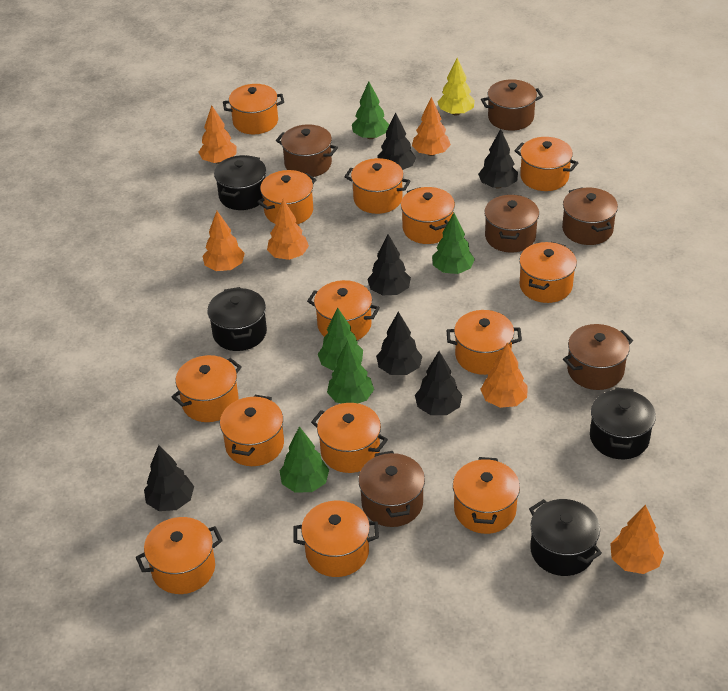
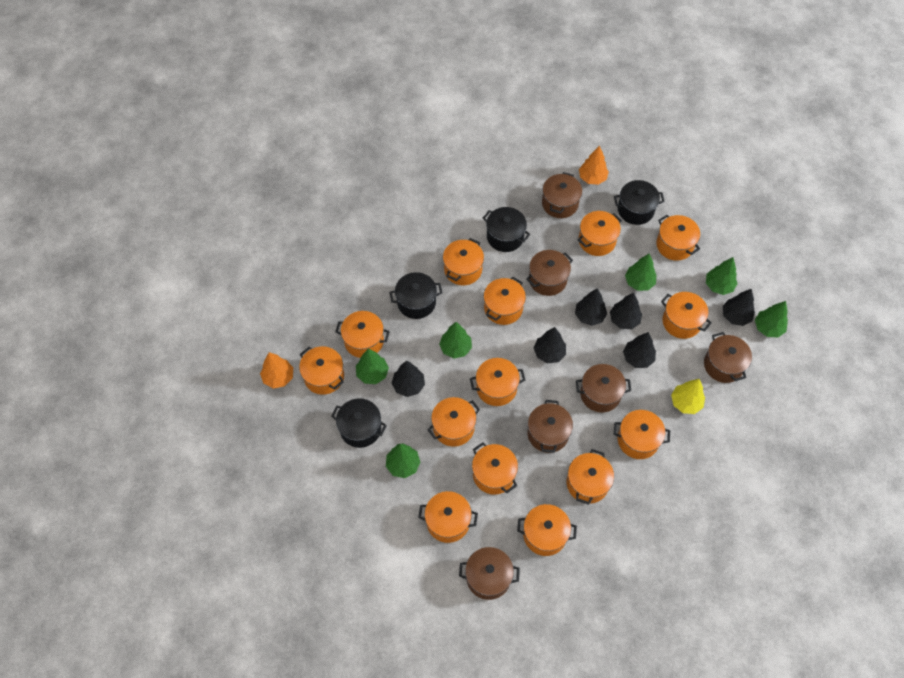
green tree: 5 -> 6
orange tree: 6 -> 2

